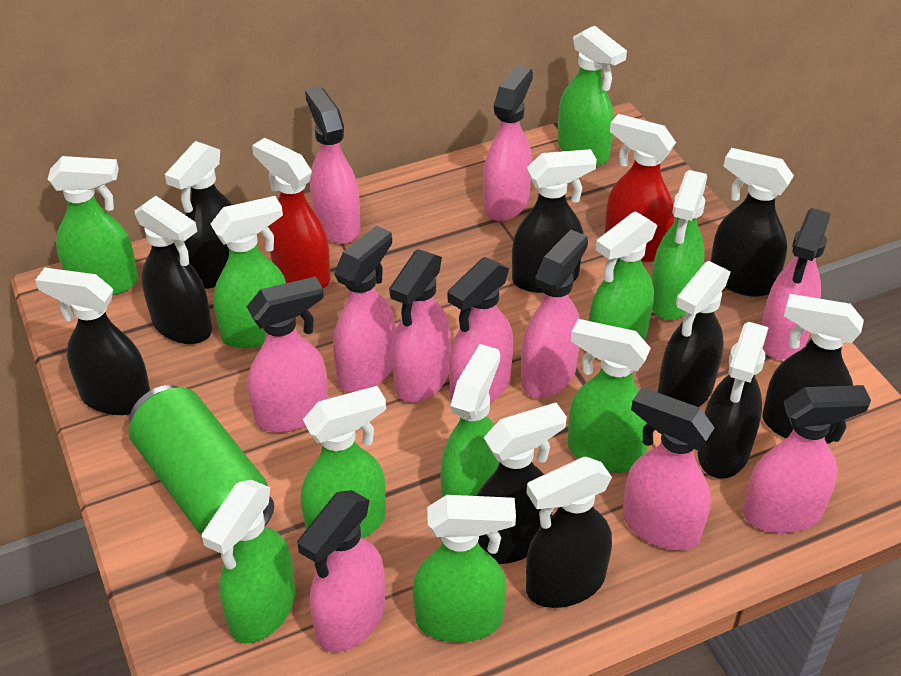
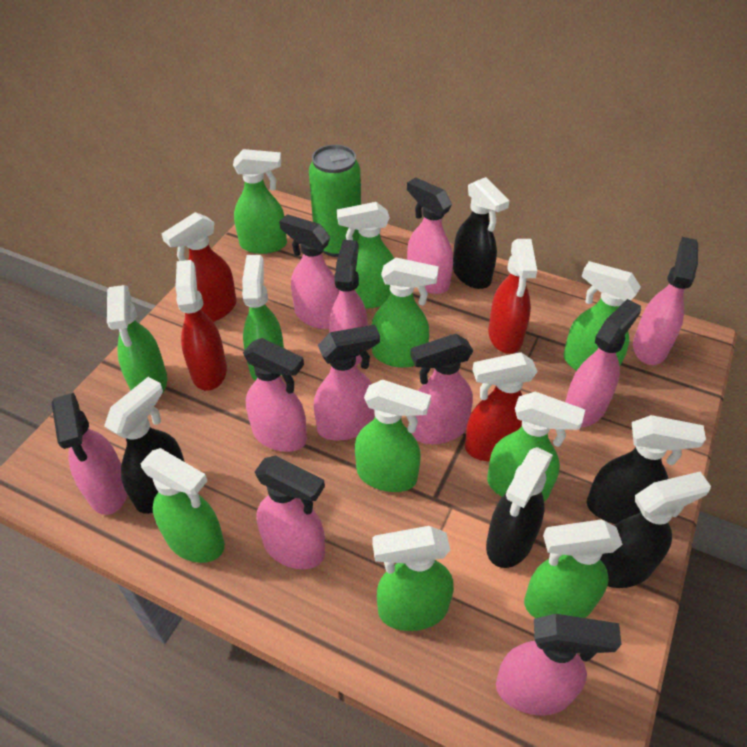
black spray bottle: 10 -> 5
green spray bottle: 10 -> 11
red spray bottle: 2 -> 4

